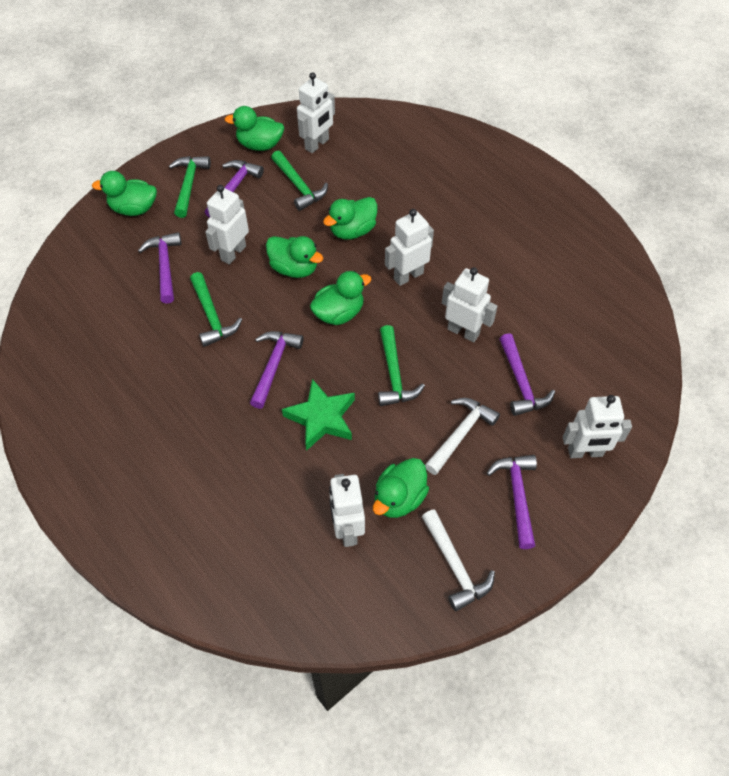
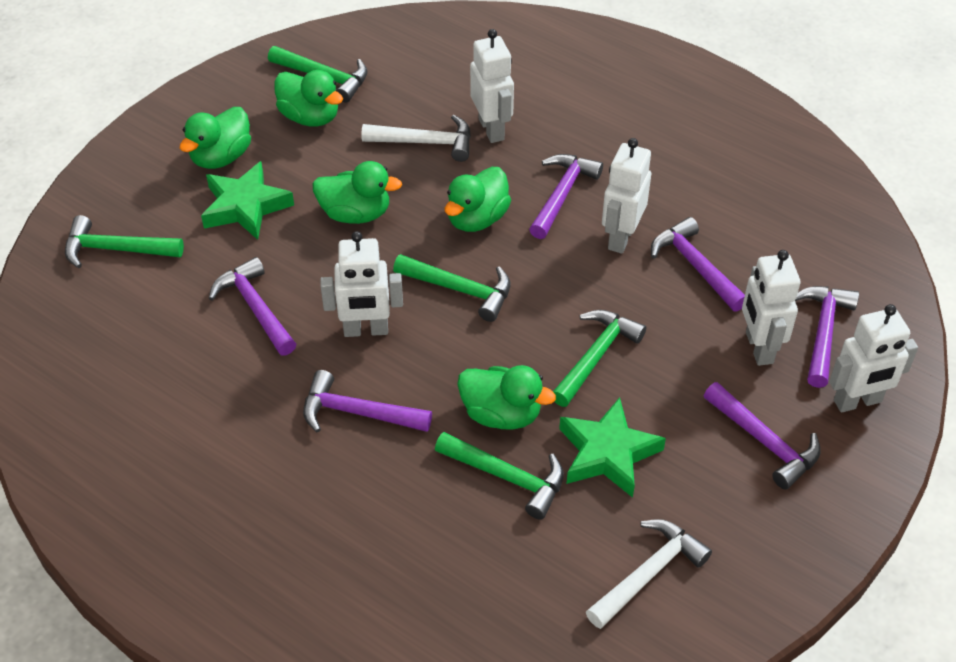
green duck: 6 -> 5
green hammer: 4 -> 5
green star: 1 -> 2
purple hammer: 5 -> 6
white robot: 6 -> 5

